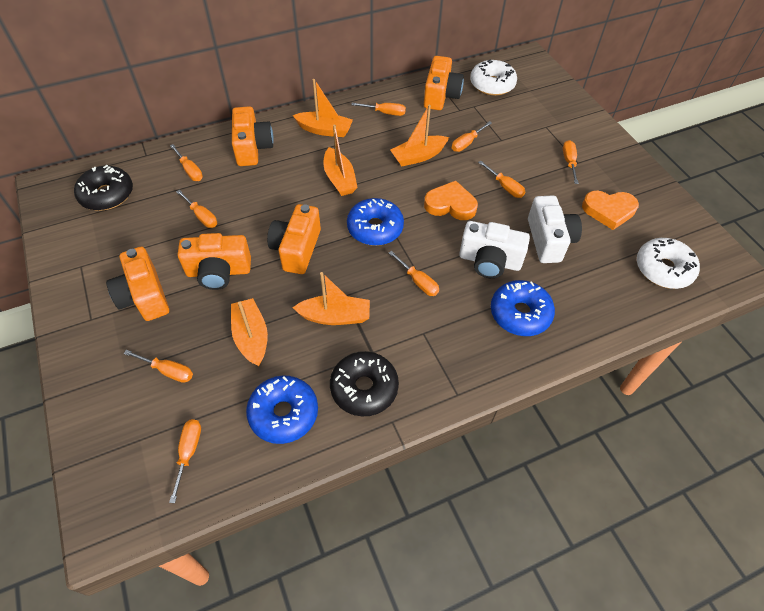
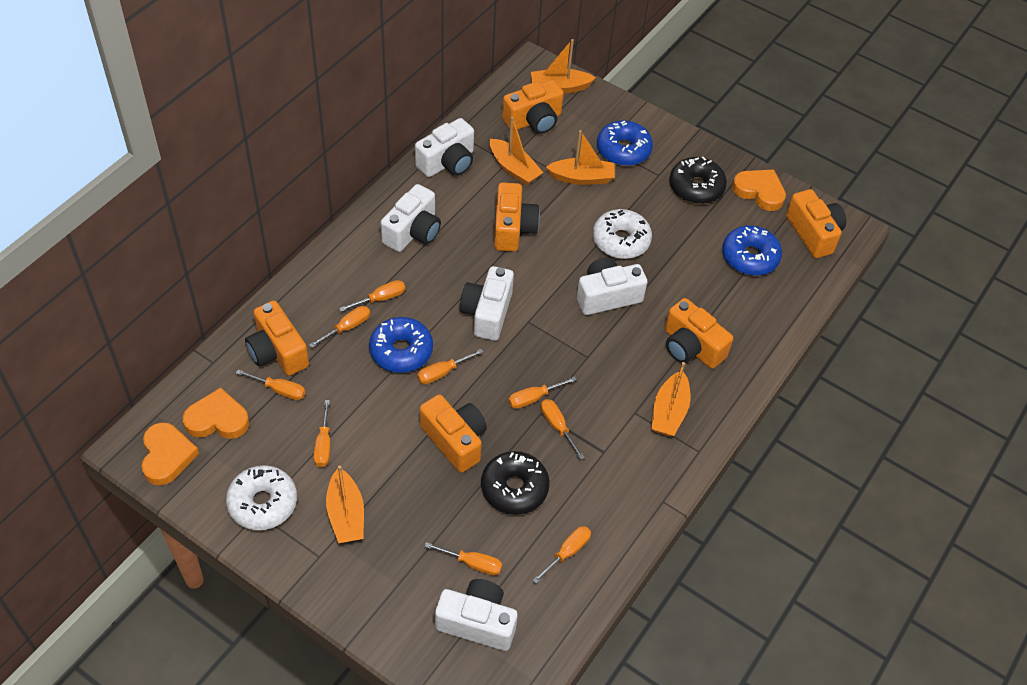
orange camera: 5 -> 6
orange heart: 2 -> 3
white camera: 2 -> 5

